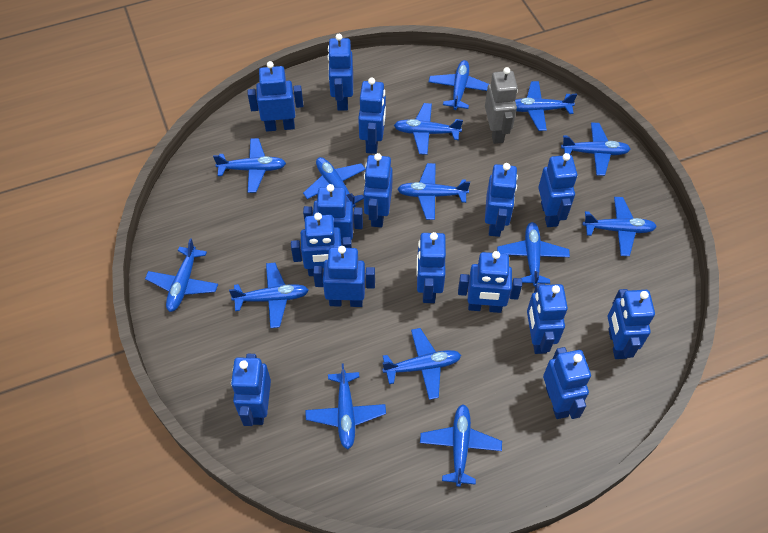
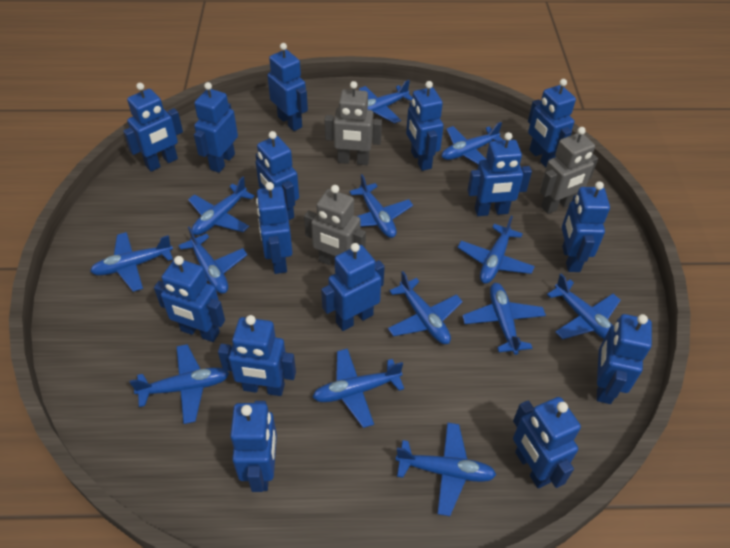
blue plane: 14 -> 13
grey robot: 1 -> 3

